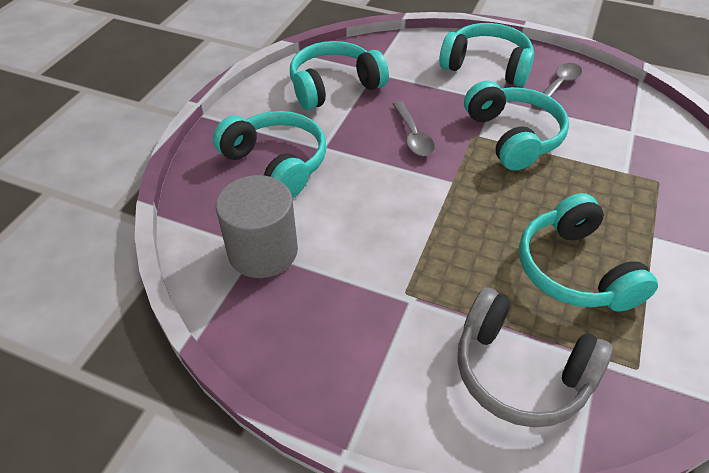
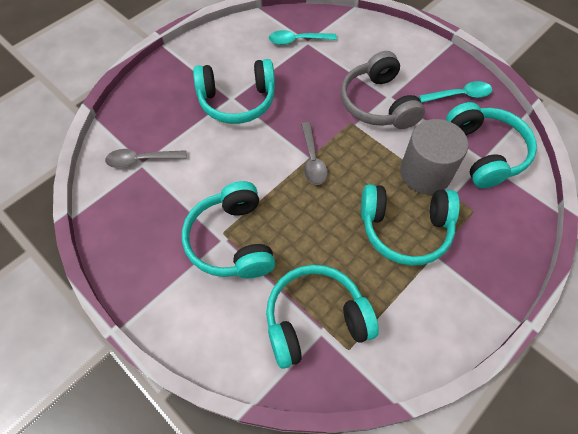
turquoise spoon: 0 -> 2

